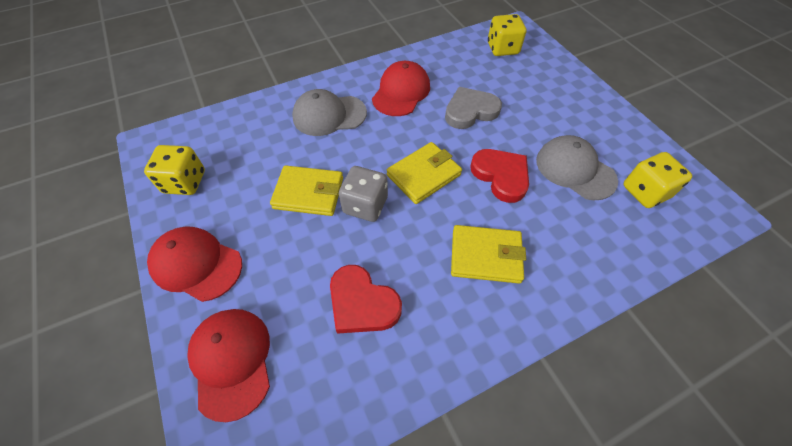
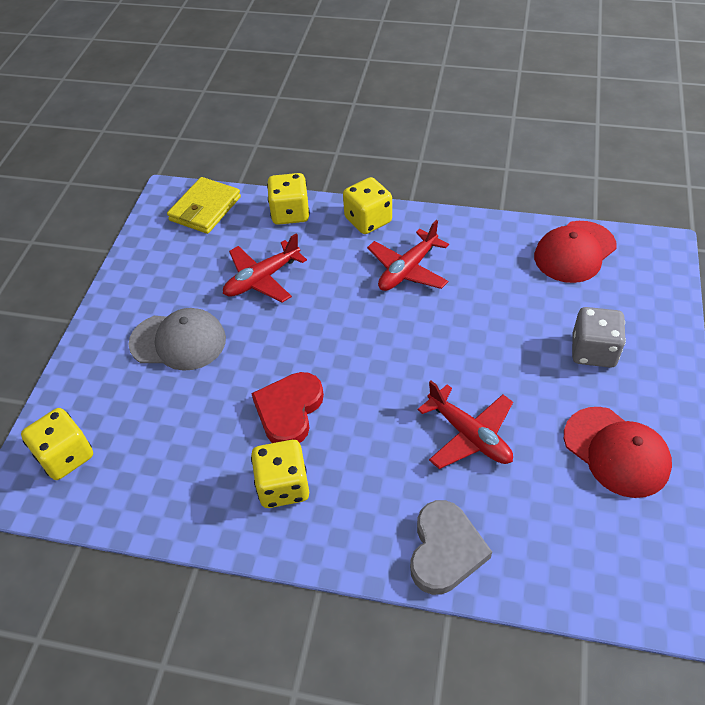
grey cap: 2 -> 1
red cap: 3 -> 2
red heart: 2 -> 1
red plane: 0 -> 3
yellow dice: 3 -> 4
yellow wallet: 3 -> 1

